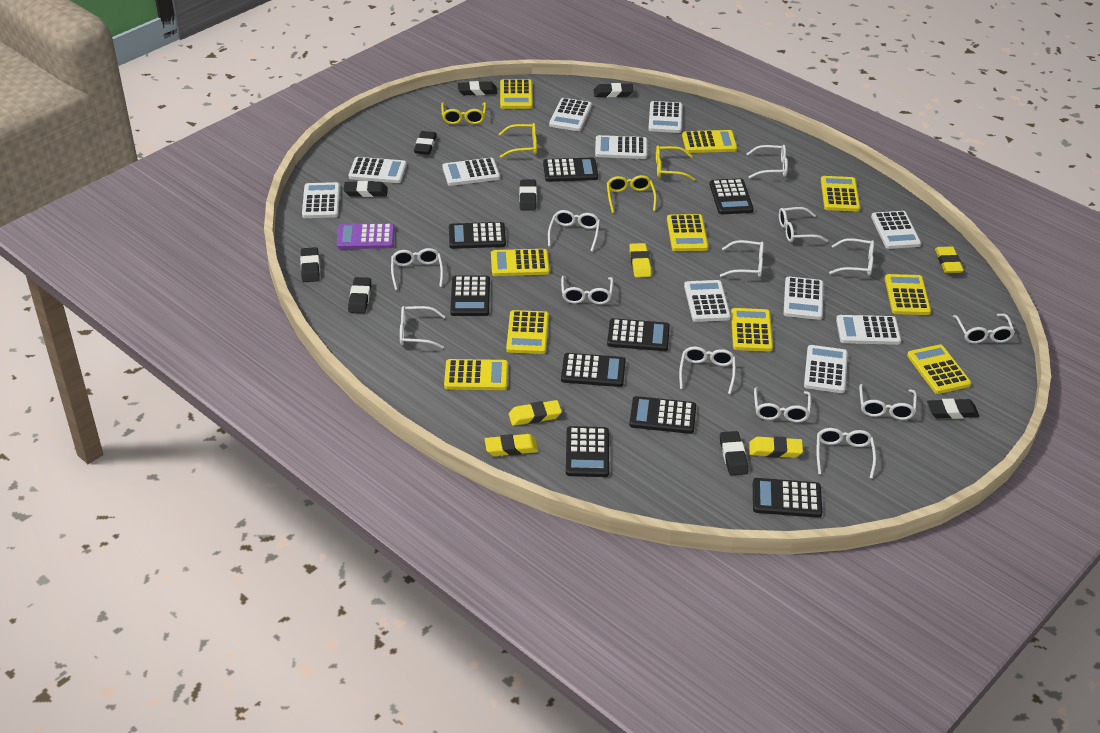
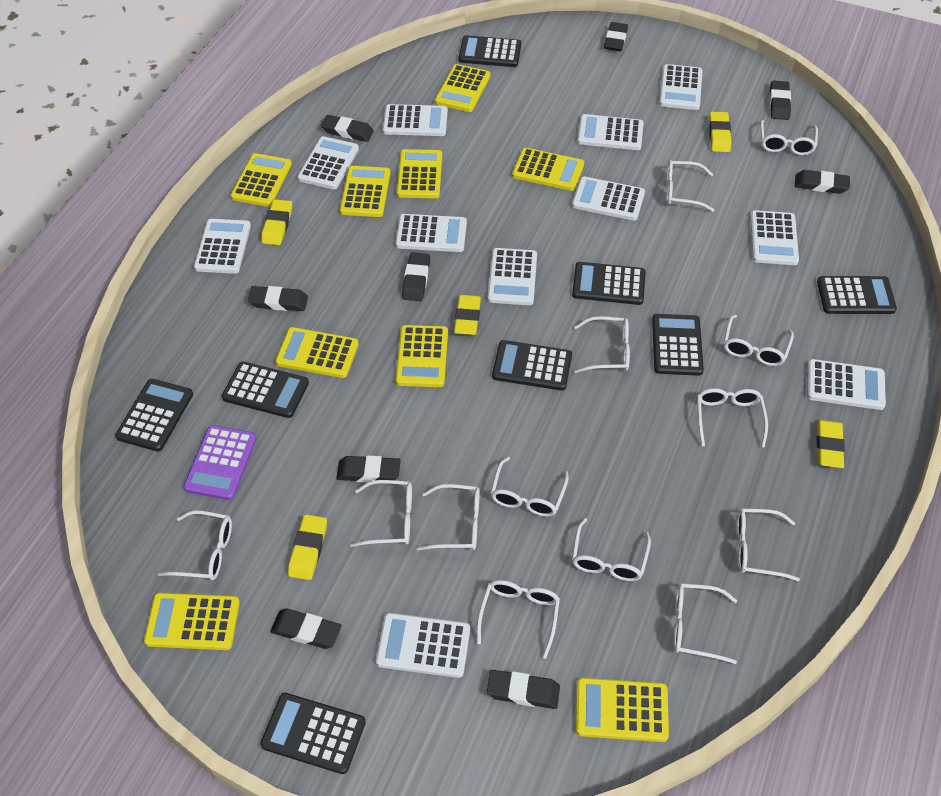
black calculator: 9 -> 8
yellow calculator: 10 -> 9
yellow glasses: 4 -> 0

